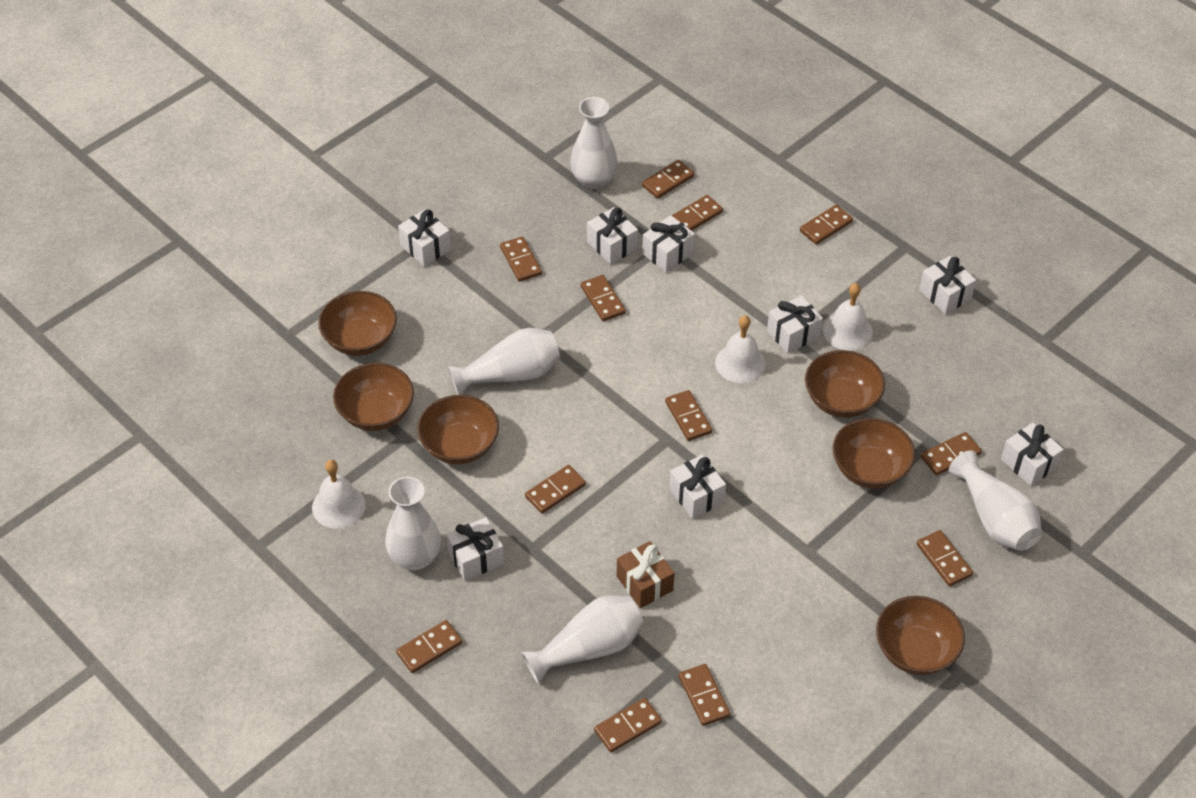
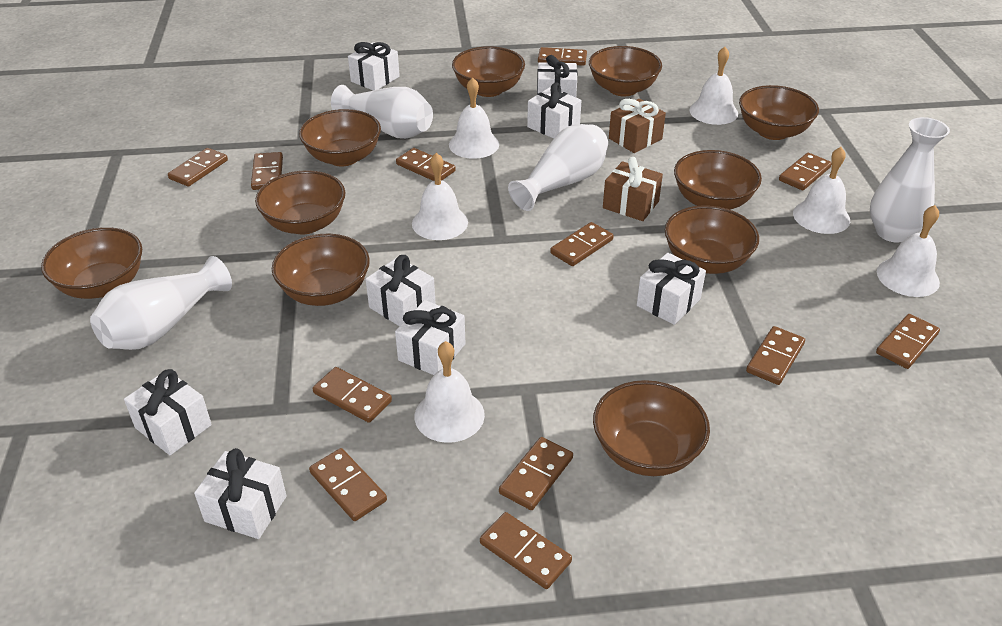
brown bowl: 6 -> 10
brown gift: 1 -> 2
white bell: 3 -> 6
white vase: 5 -> 4

